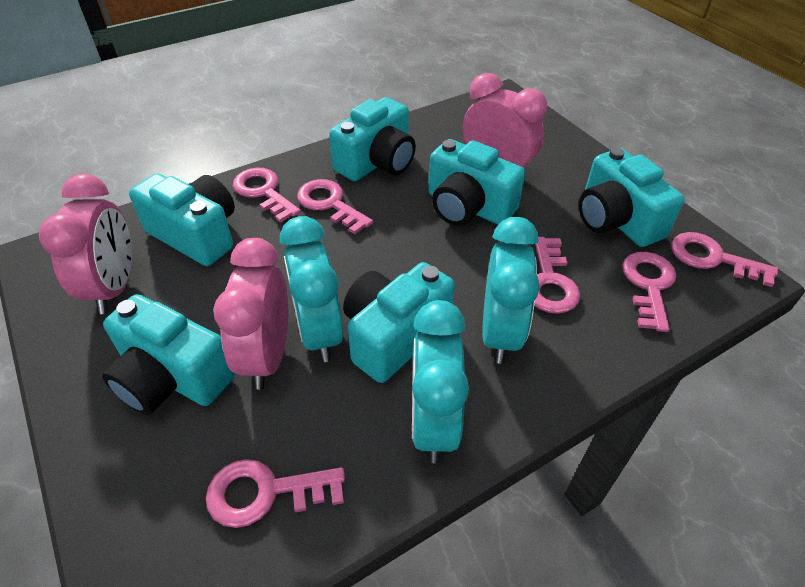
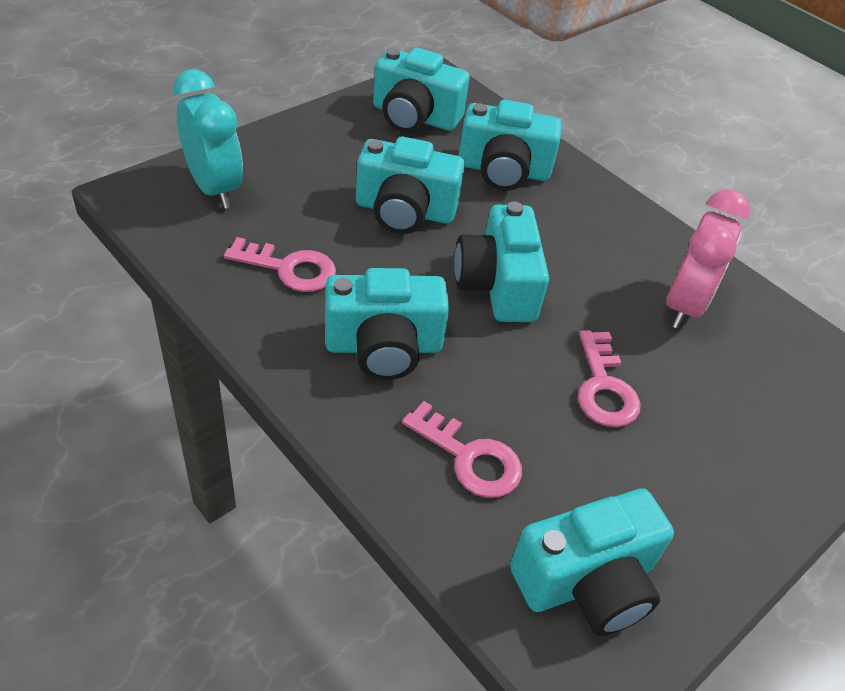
pink clock: 3 -> 1
pink key: 6 -> 3
turquoise clock: 3 -> 1

